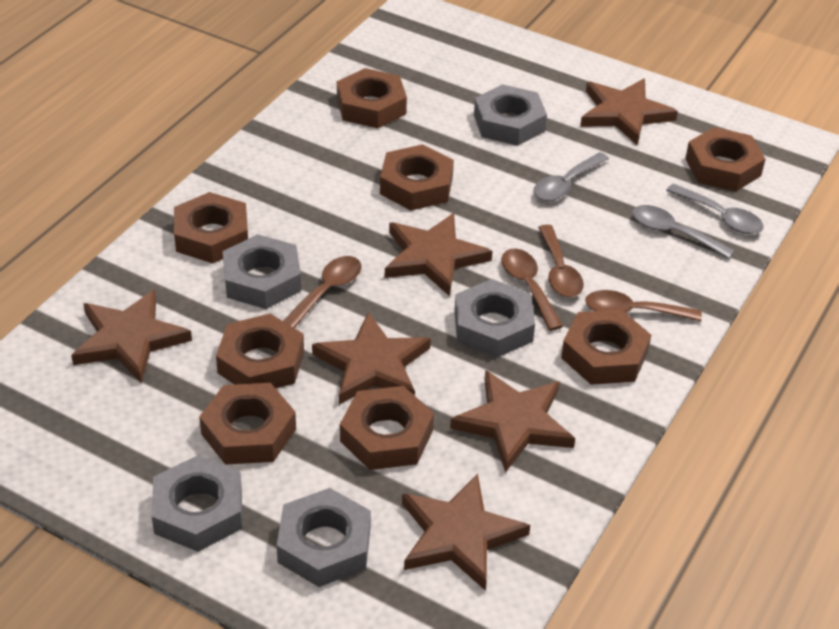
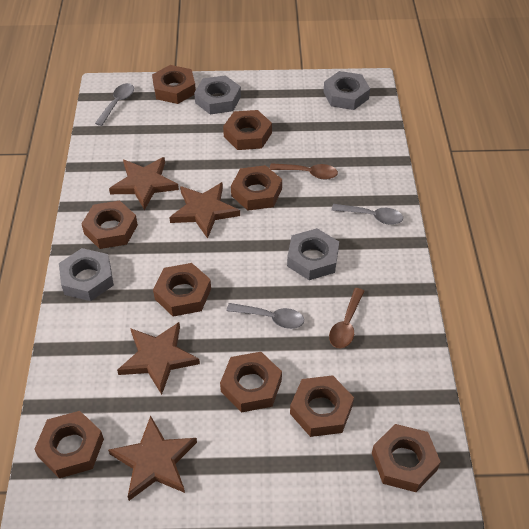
brown nut: 8 -> 9
brown spoon: 4 -> 2
brown star: 6 -> 4
grey nut: 5 -> 4

